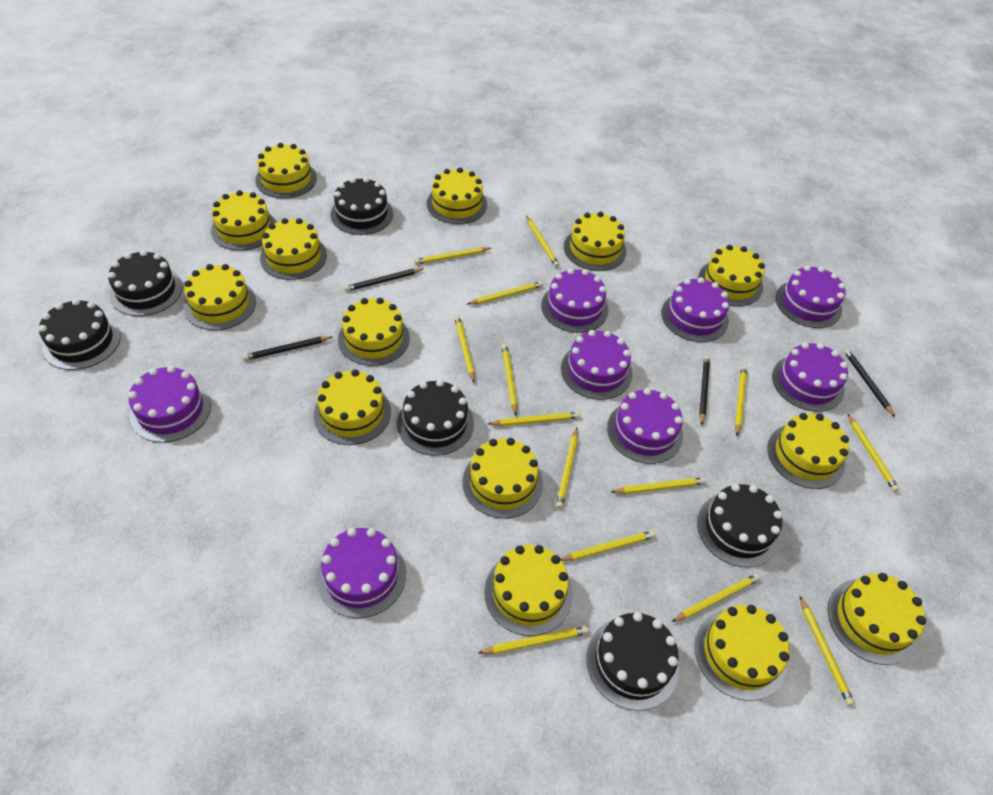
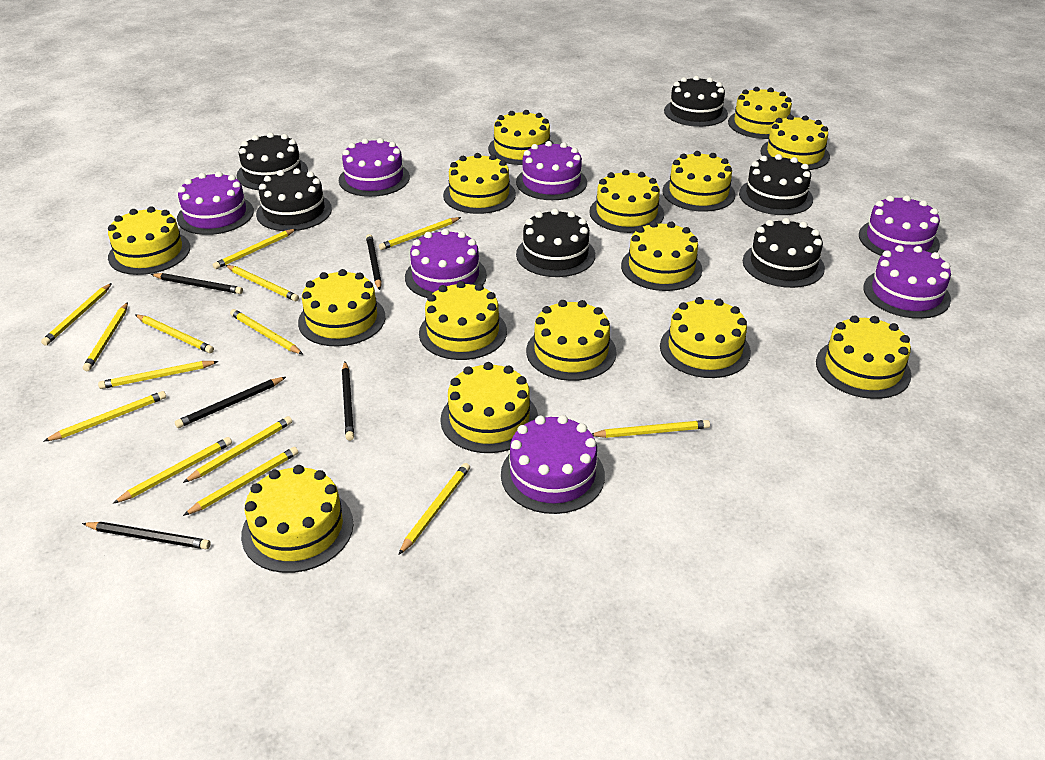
black pencil: 4 -> 5
purple cake: 8 -> 7
yellow cake: 14 -> 15

